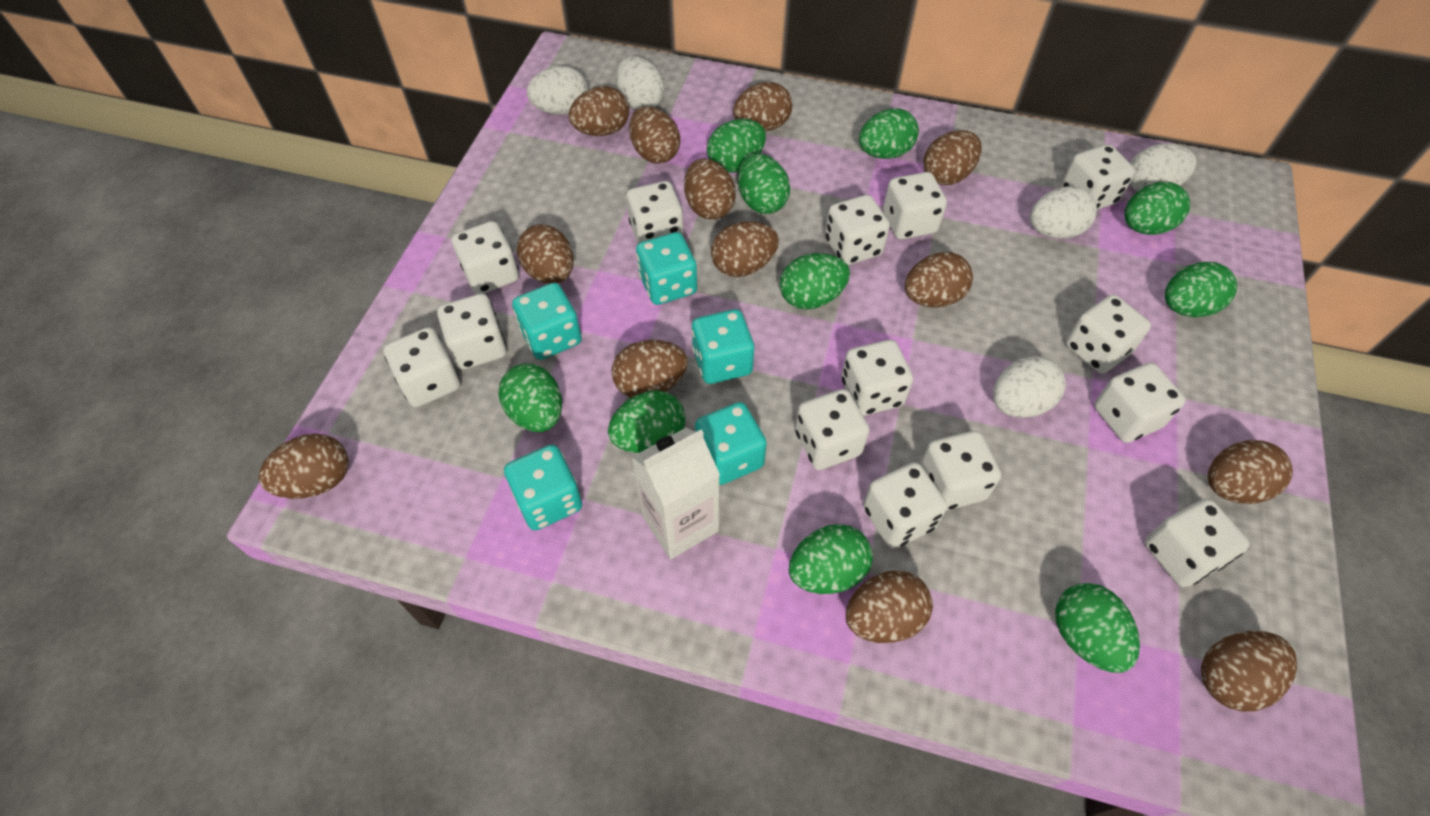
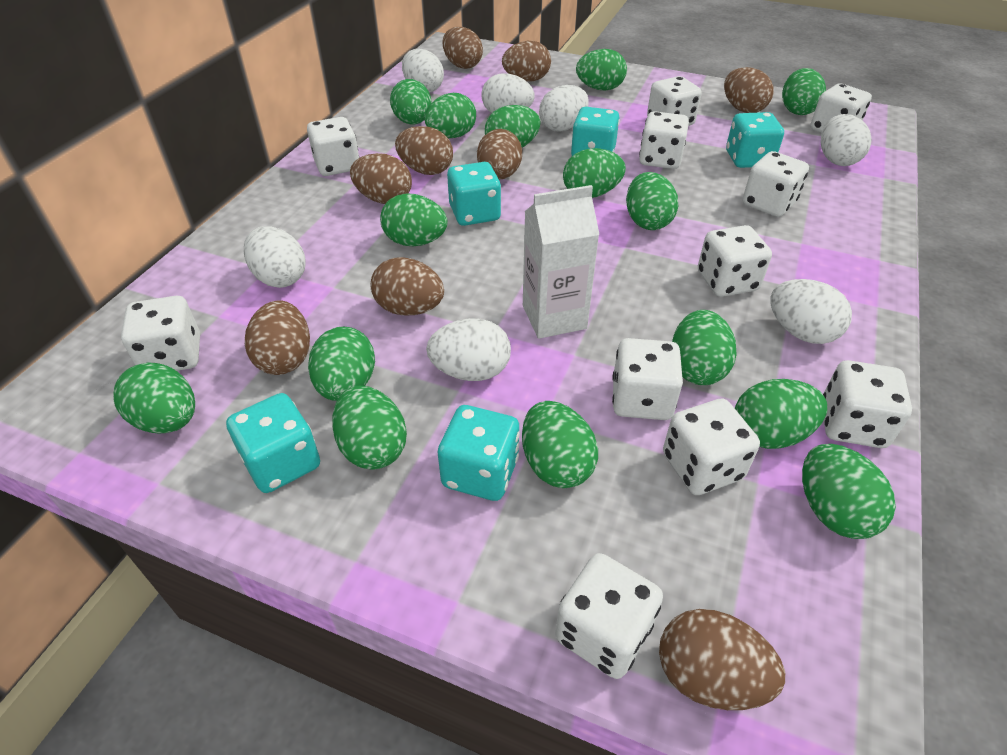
brown egg: 13 -> 9
green egg: 10 -> 15
white dice: 14 -> 11
white egg: 5 -> 7

